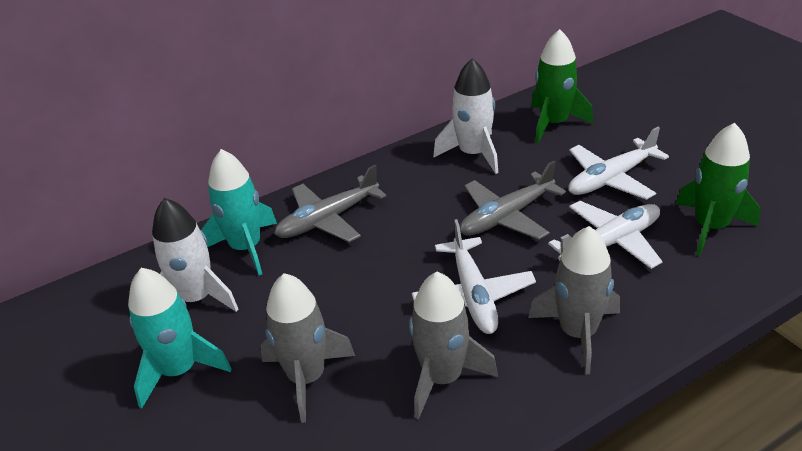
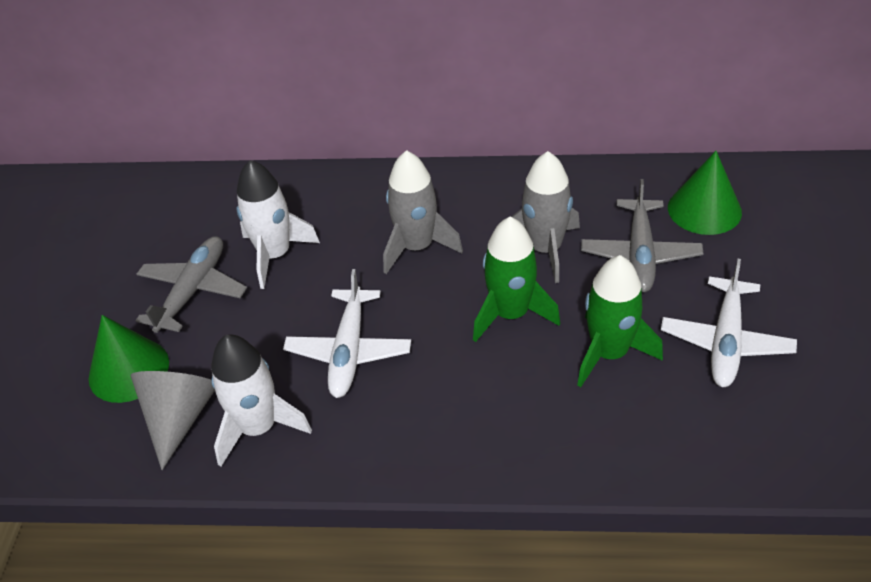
green cone: 0 -> 2
grey cone: 0 -> 1
grey rocket: 3 -> 2
turquoise rocket: 2 -> 0
white plane: 3 -> 2

